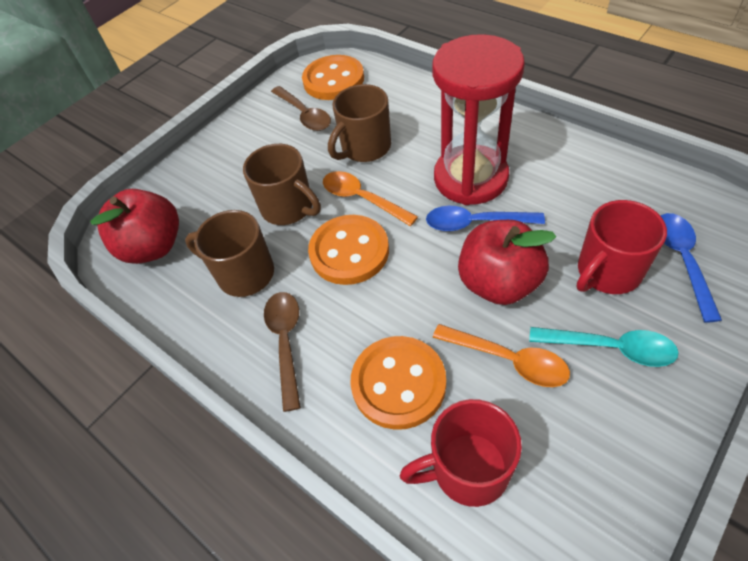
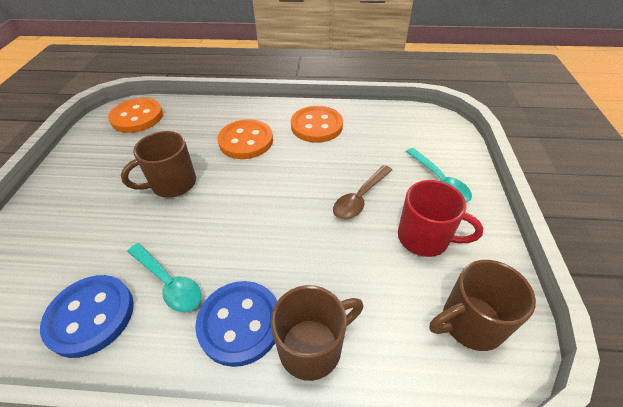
blue button: 0 -> 2
blue spoon: 2 -> 0
brown spoon: 2 -> 1
orange spoon: 2 -> 0
red apple: 2 -> 0
red hourglass: 1 -> 0
red mug: 2 -> 1
turquoise spoon: 1 -> 2

